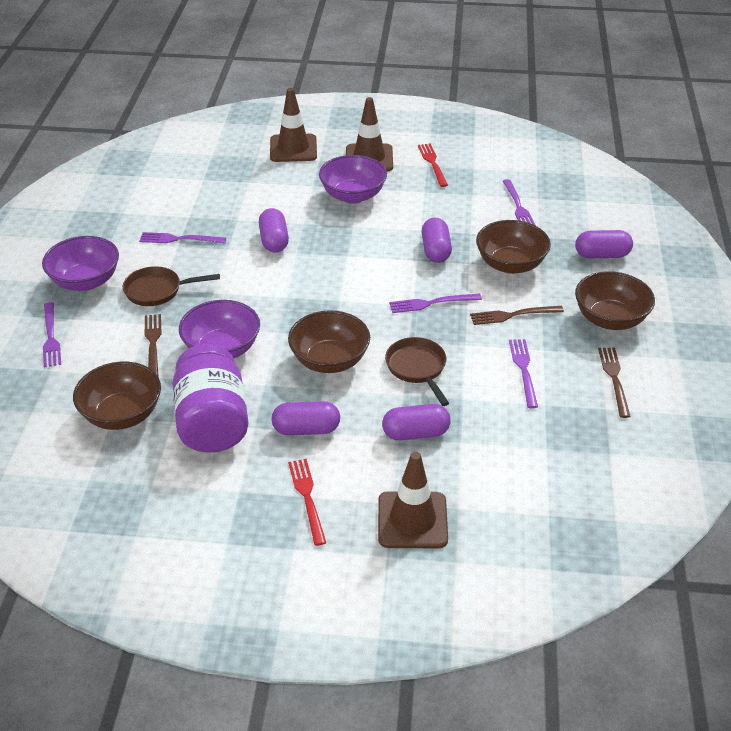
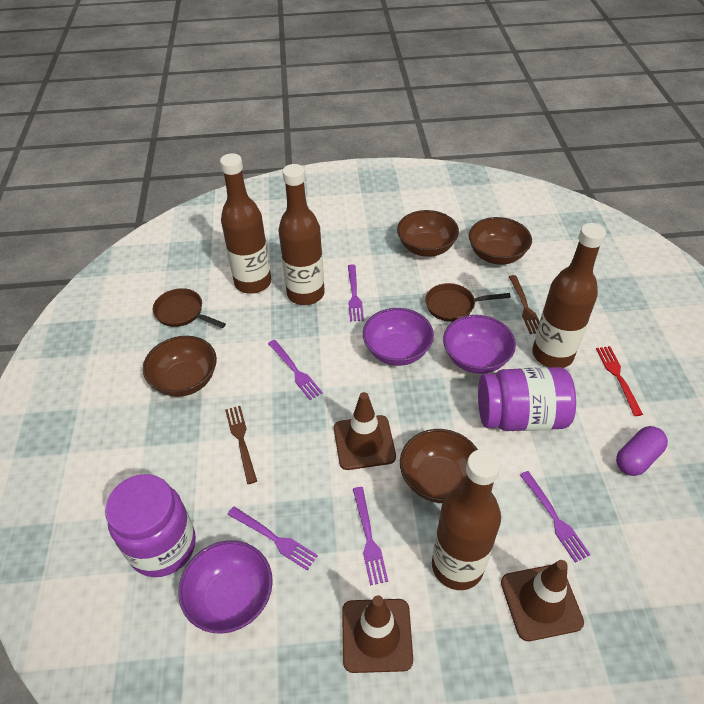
brown bottle: 0 -> 4
brown fork: 3 -> 2
purple capsule: 5 -> 1
purple jar: 1 -> 2
red fork: 2 -> 1

